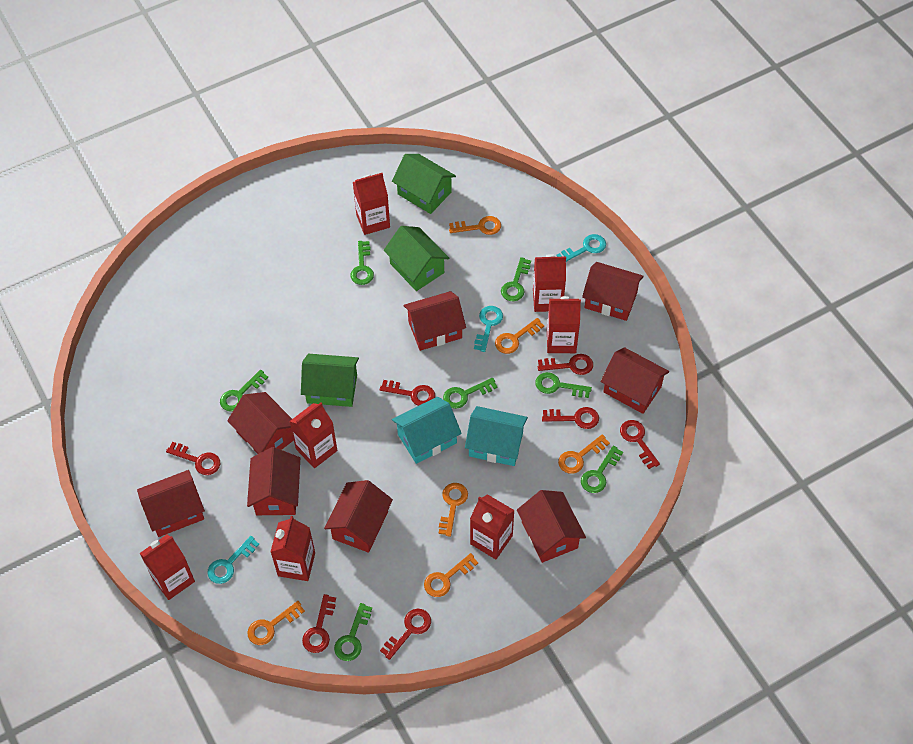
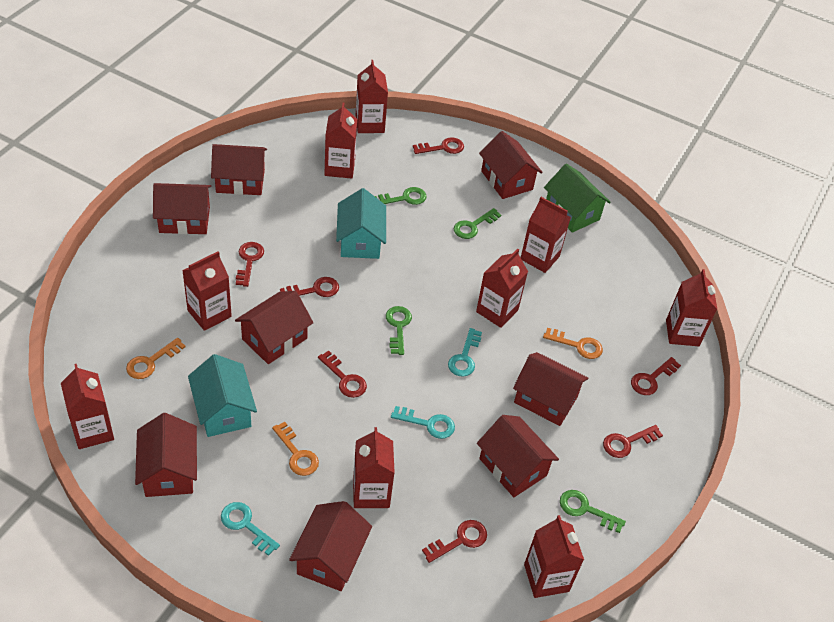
green house: 3 -> 1
green key: 7 -> 4
orange key: 6 -> 3
red carton: 7 -> 9

